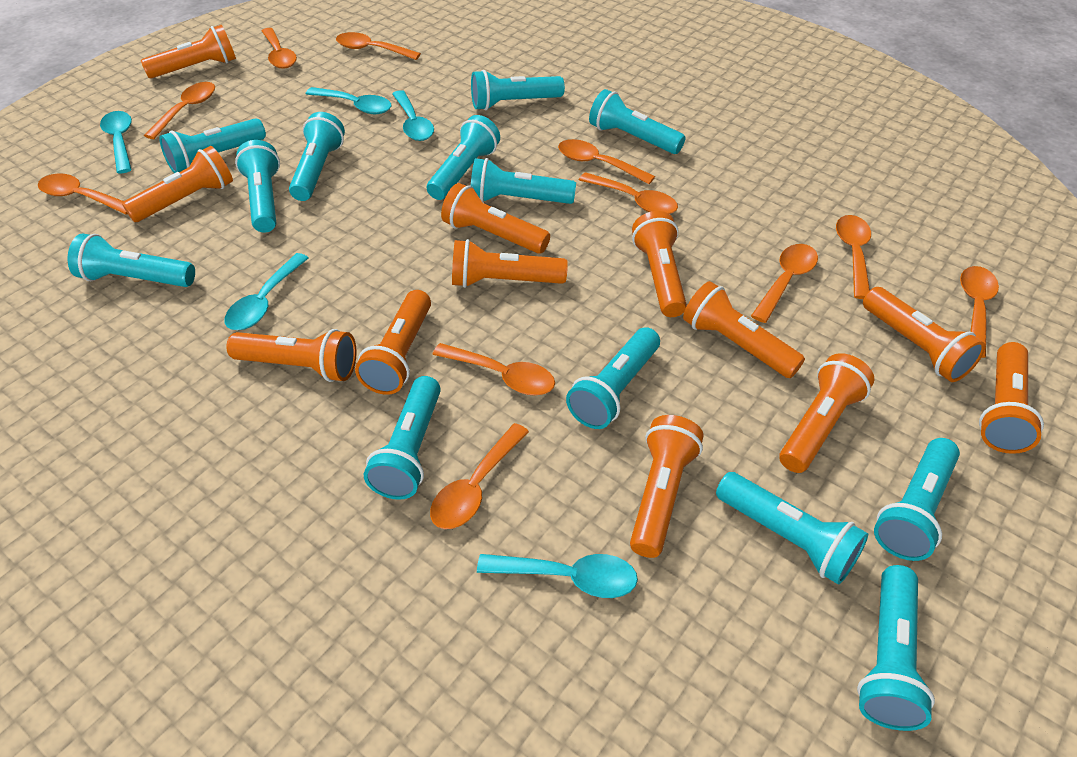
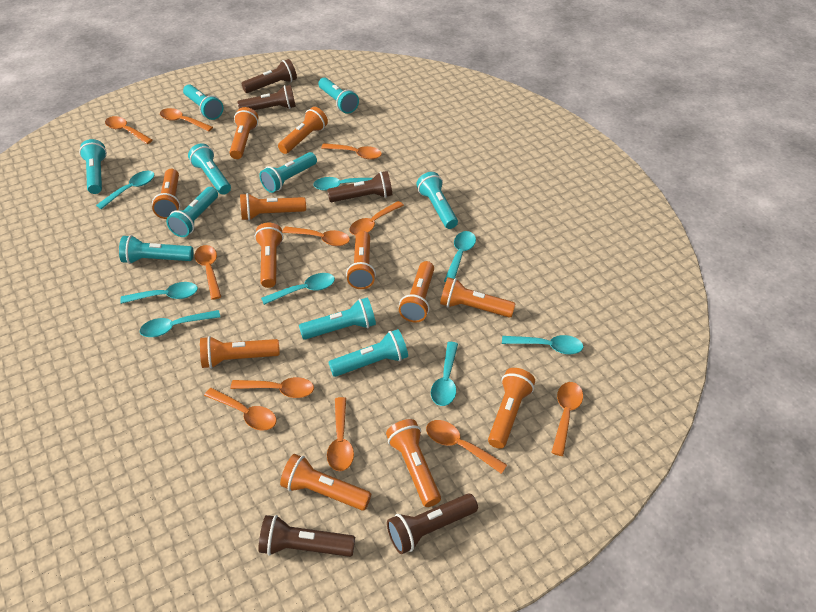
brown flashlight: 0 -> 5
turquoise flashlight: 13 -> 10
turquoise spoon: 5 -> 8

